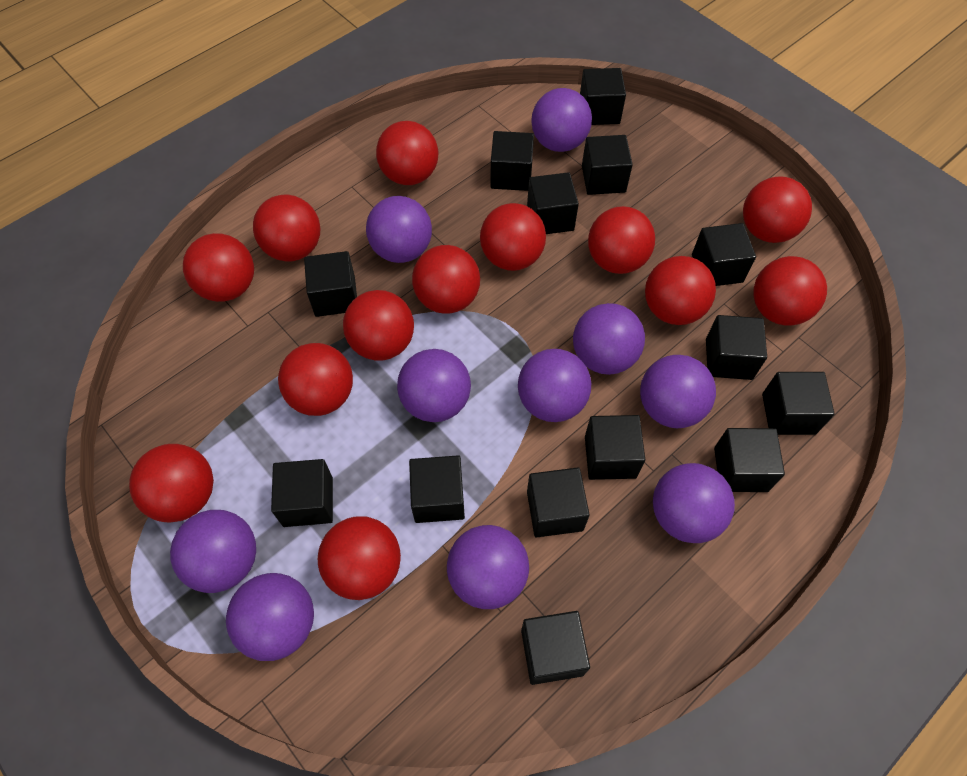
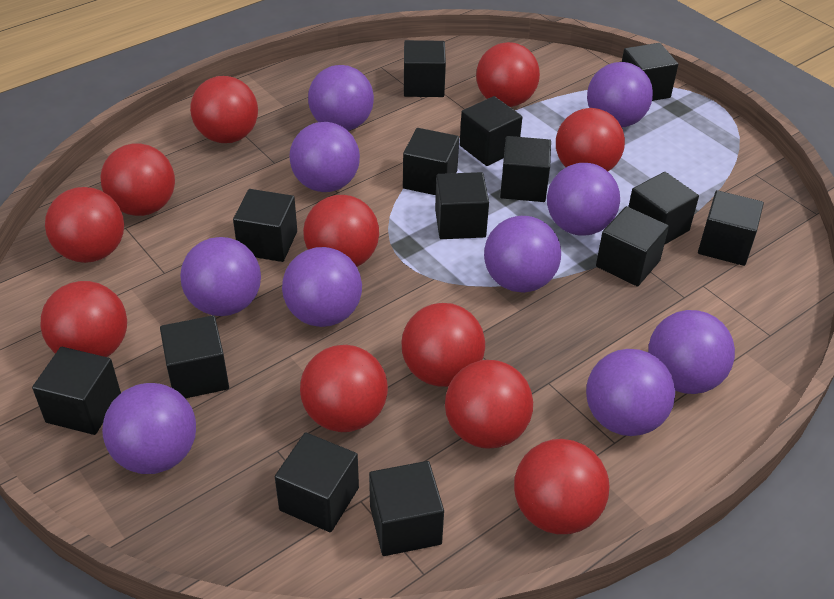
red ball: 13 -> 11

